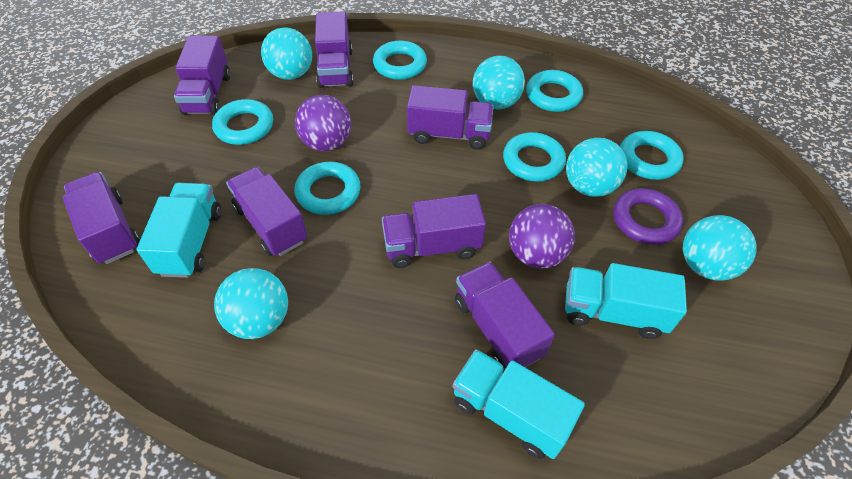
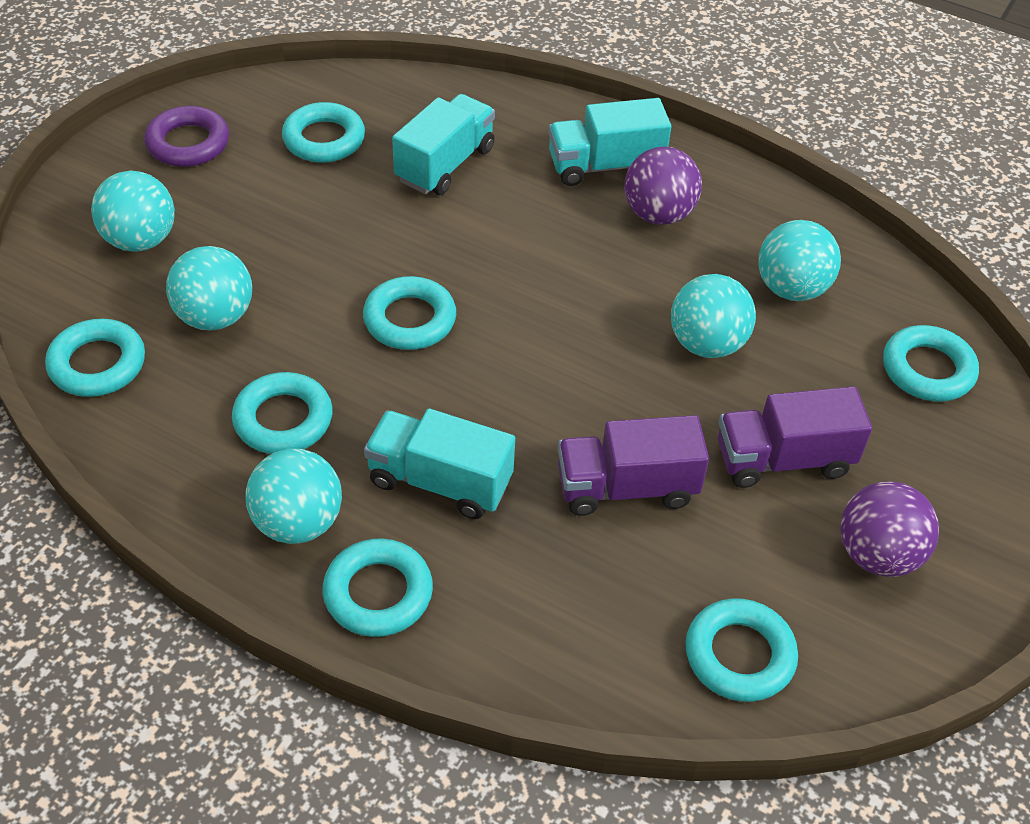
purple truck: 7 -> 2
turquoise ring: 6 -> 7

